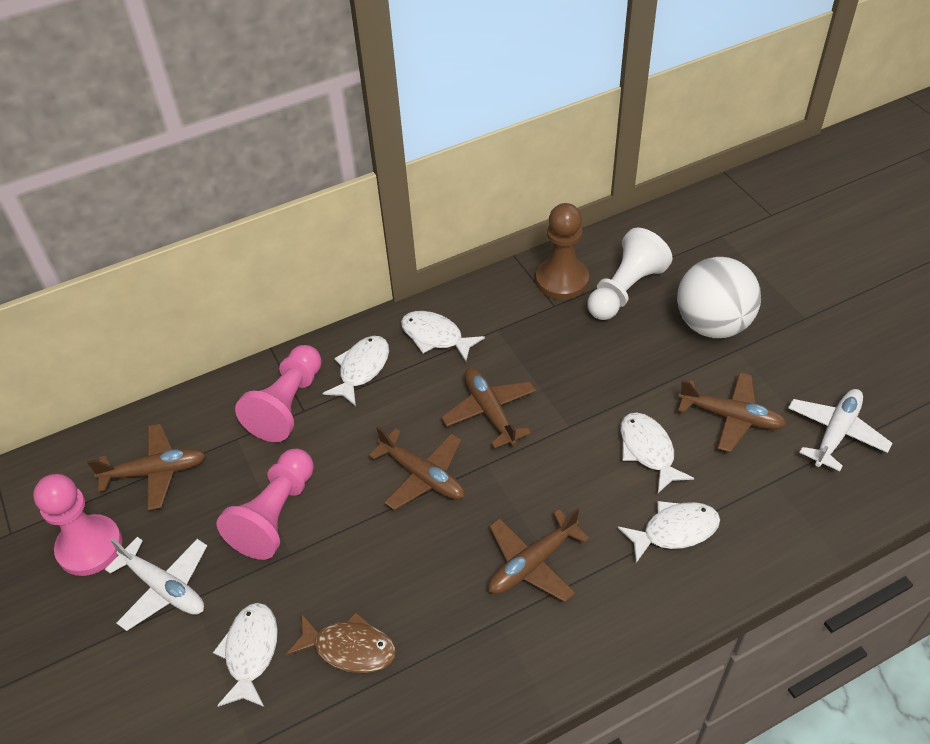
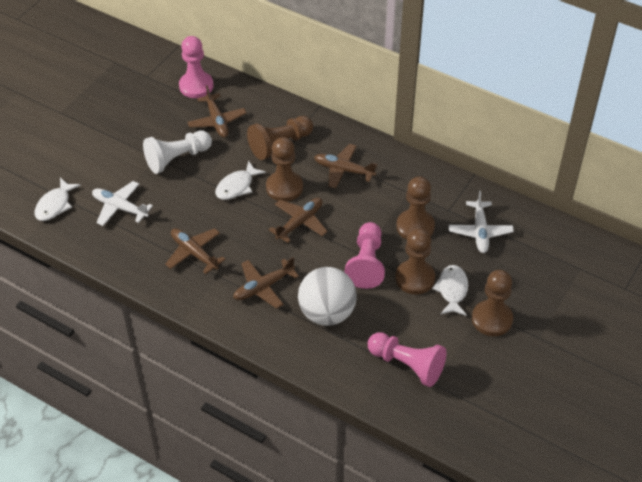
brown fish: 1 -> 0
brown pawn: 1 -> 5
white fish: 5 -> 3

